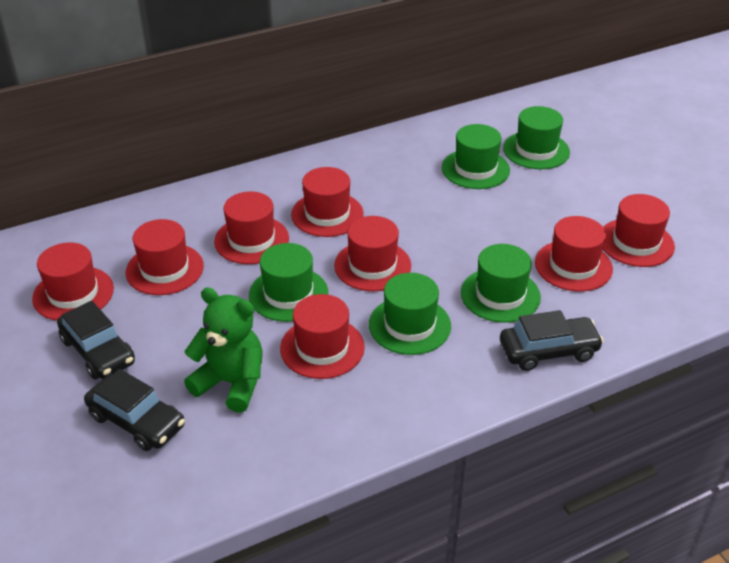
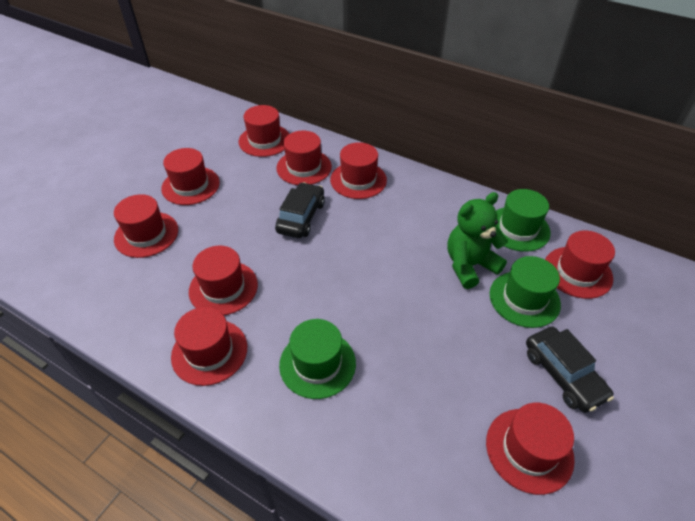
black car: 3 -> 2
green hat: 5 -> 3
red hat: 8 -> 9

